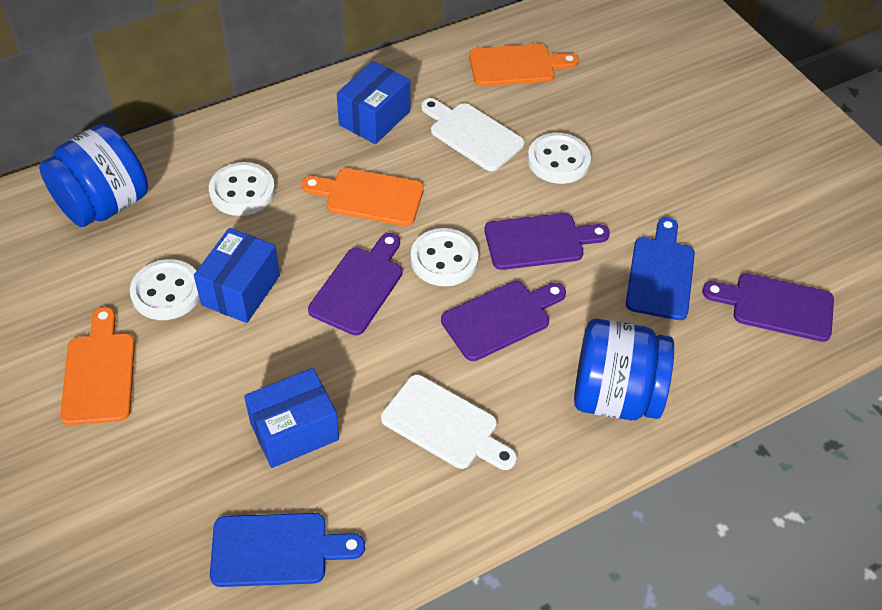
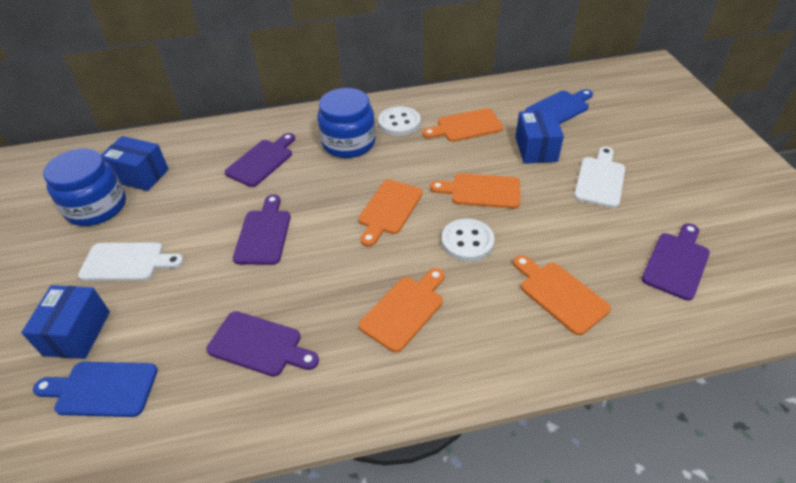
orange cutting board: 3 -> 5
white button: 4 -> 2

